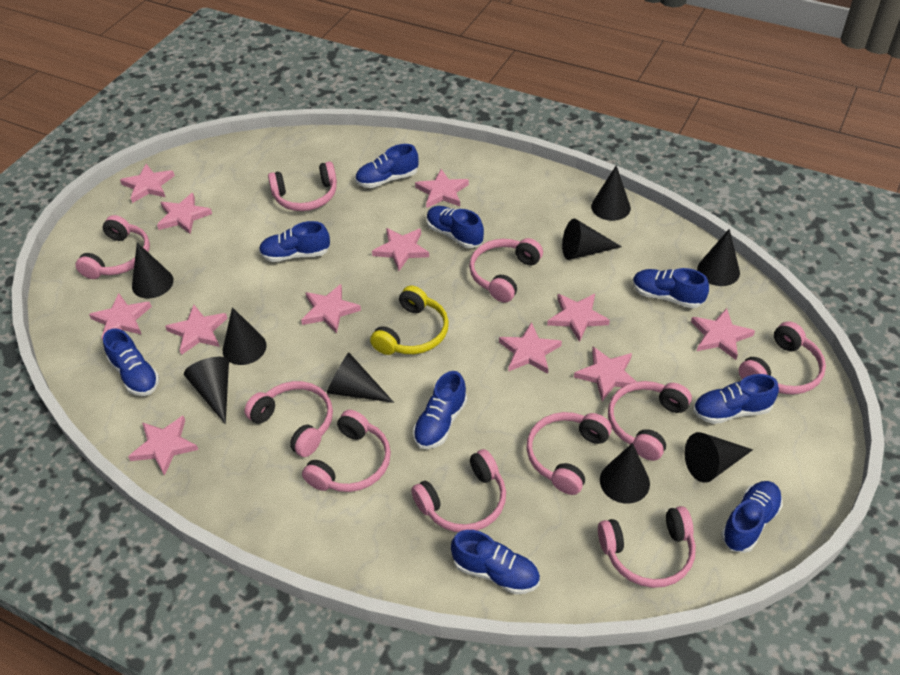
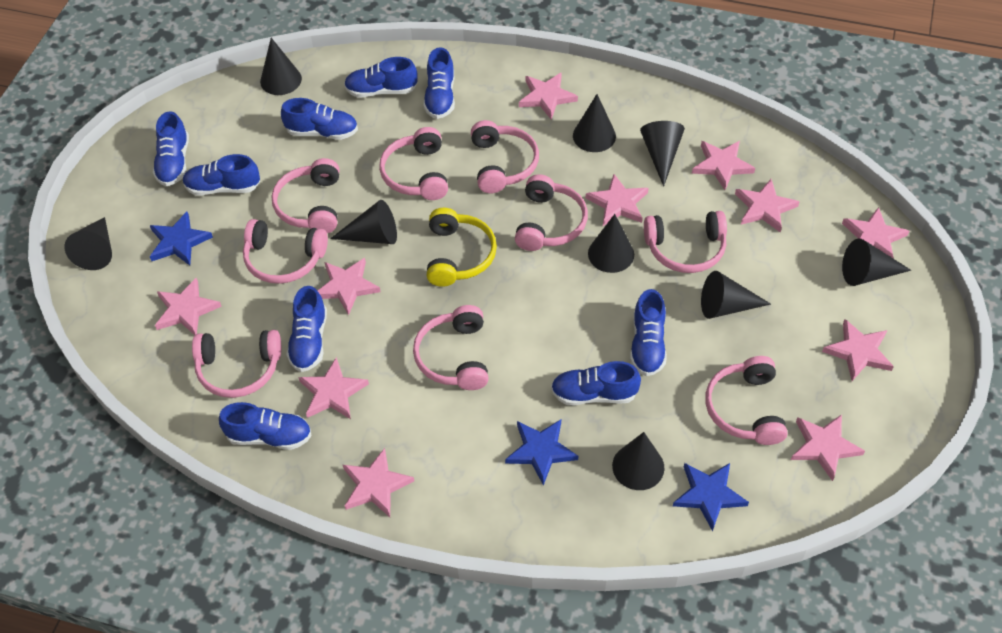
blue star: 0 -> 3
pink headphones: 10 -> 9
pink star: 12 -> 11

